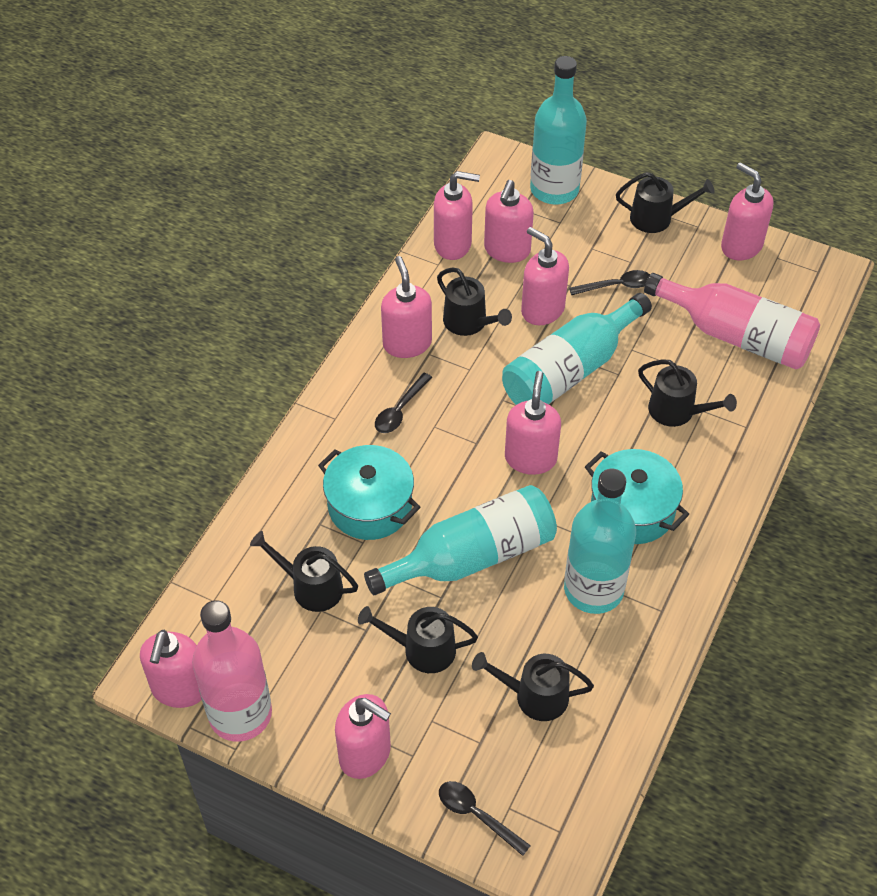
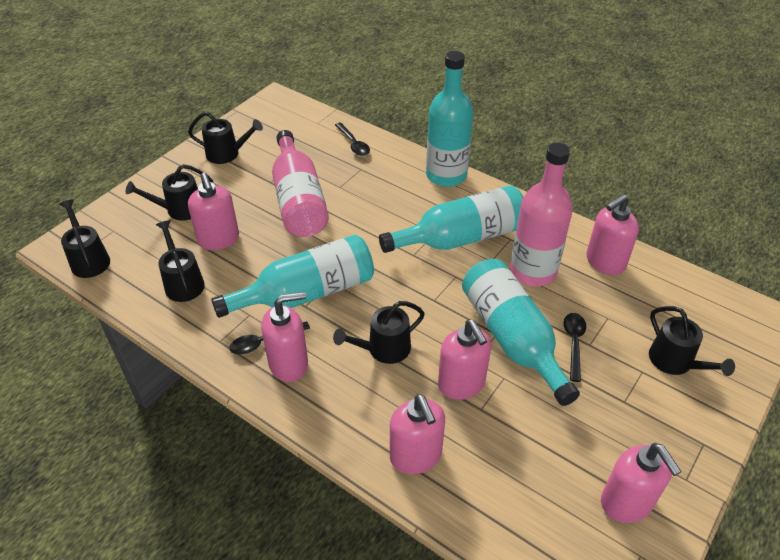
pink soap dispenser: 8 -> 6
turquoise pot: 2 -> 0

